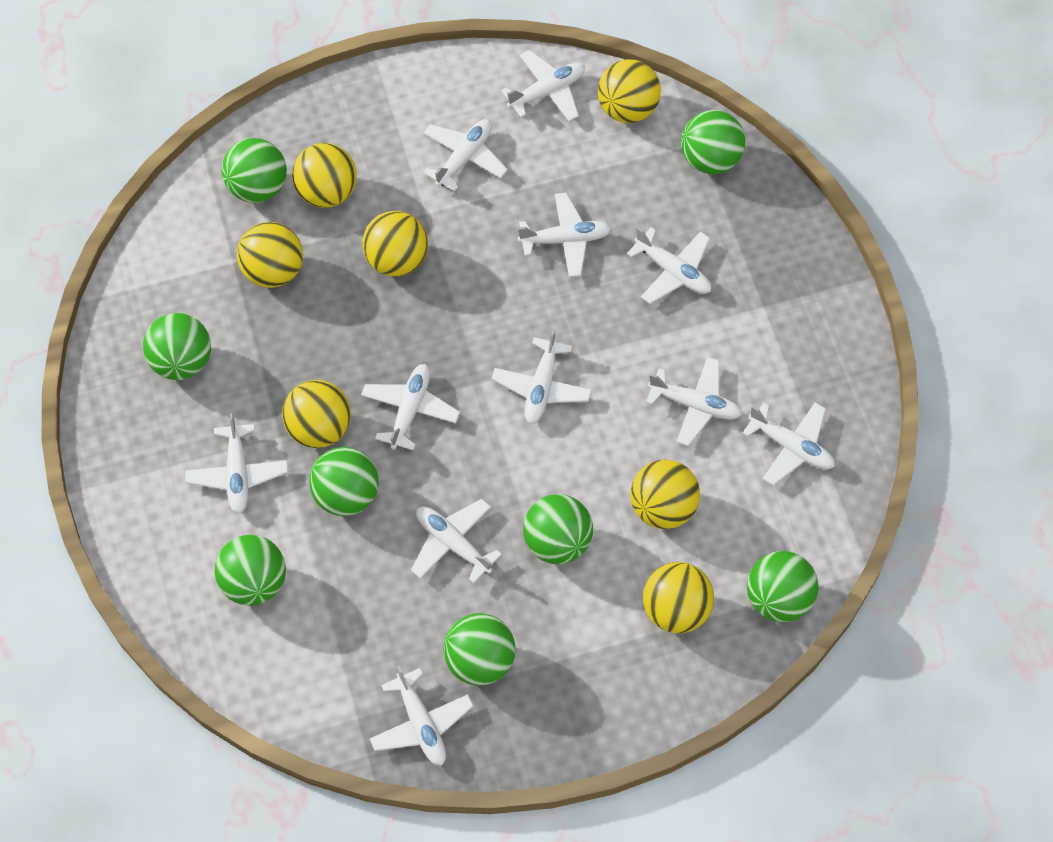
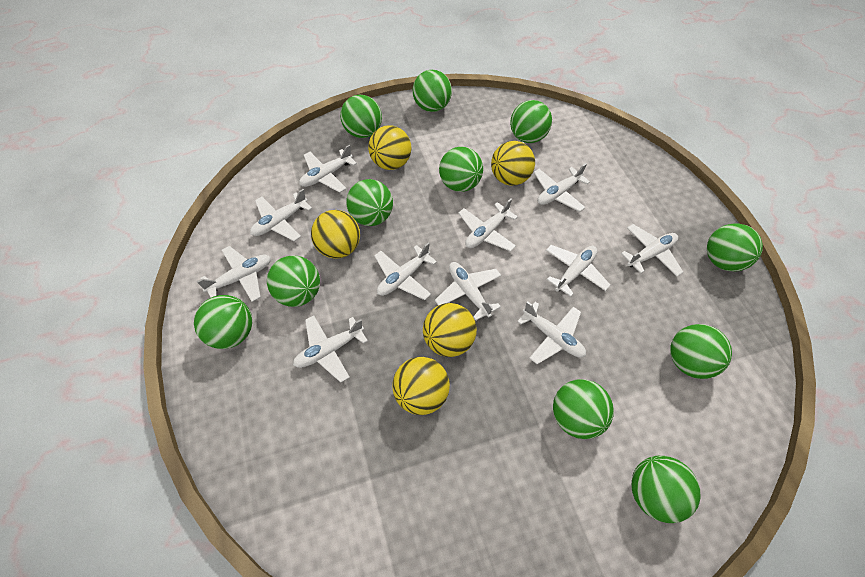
green ball: 8 -> 11
yellow ball: 7 -> 5

